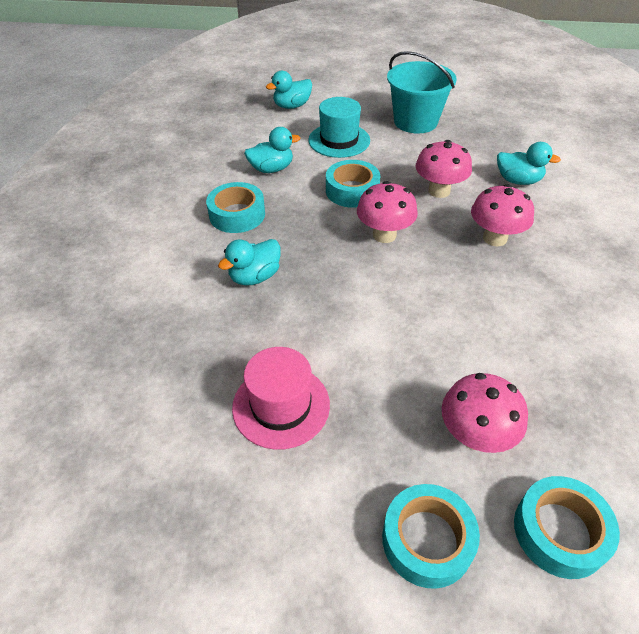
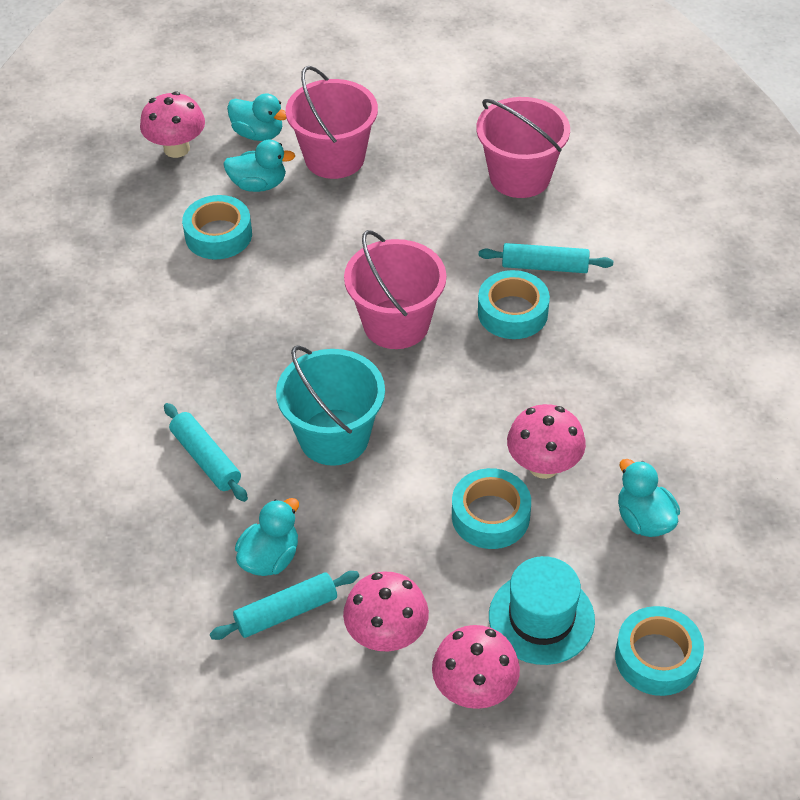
pink bucket: 0 -> 3
pink hat: 1 -> 0
turquoise rolling pin: 0 -> 3

